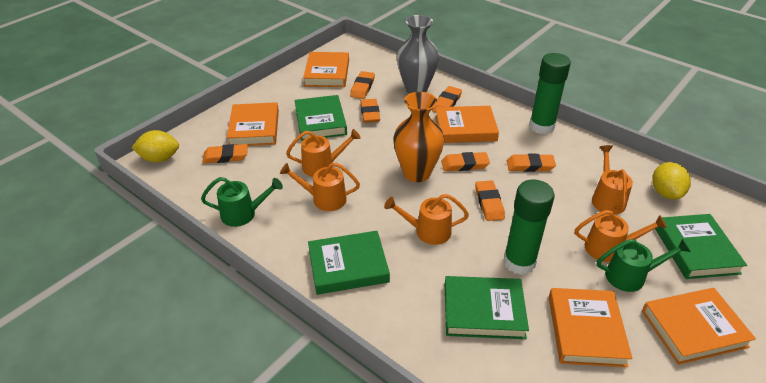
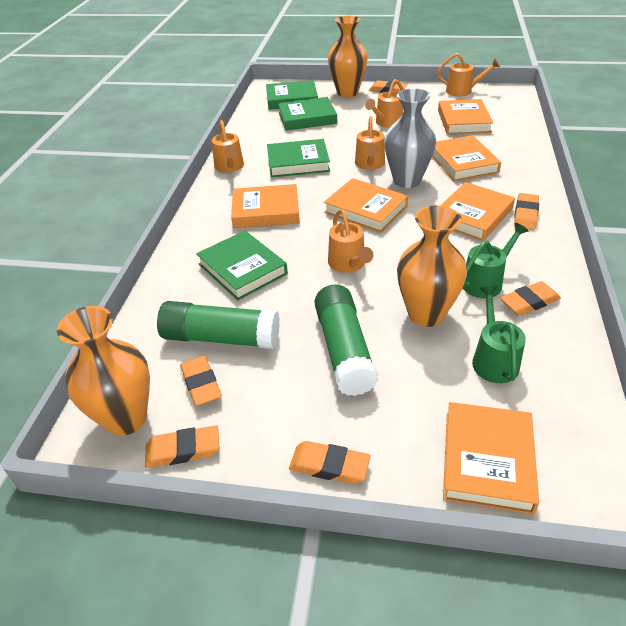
orange book: 5 -> 6
orange eraser: 7 -> 6
orange vase: 1 -> 3
yellow lemon: 2 -> 0

